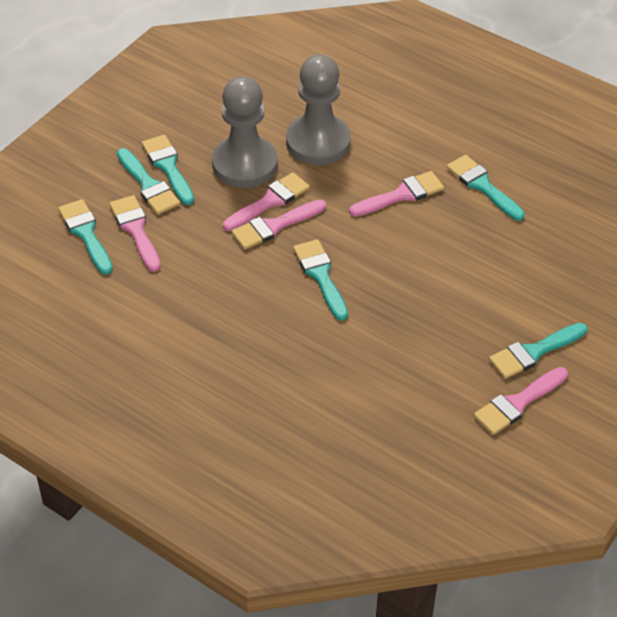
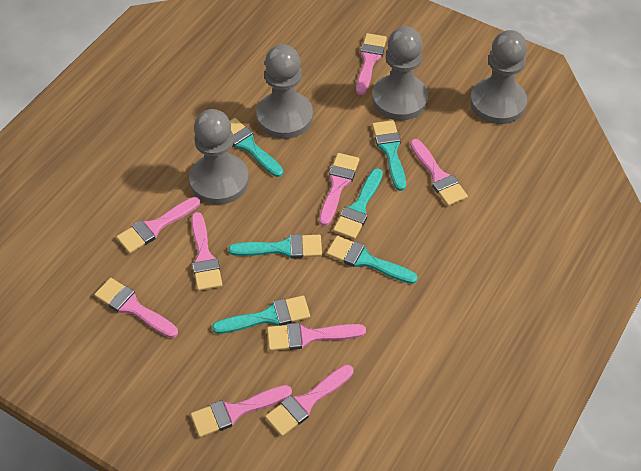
grey pawn: 2 -> 4
pink brush: 5 -> 9

